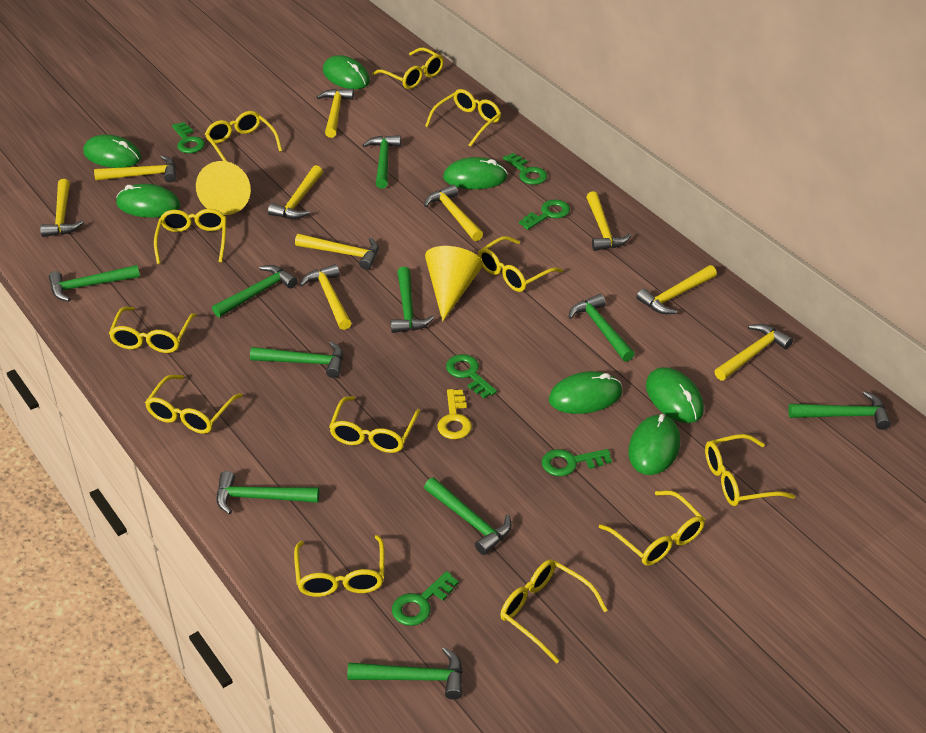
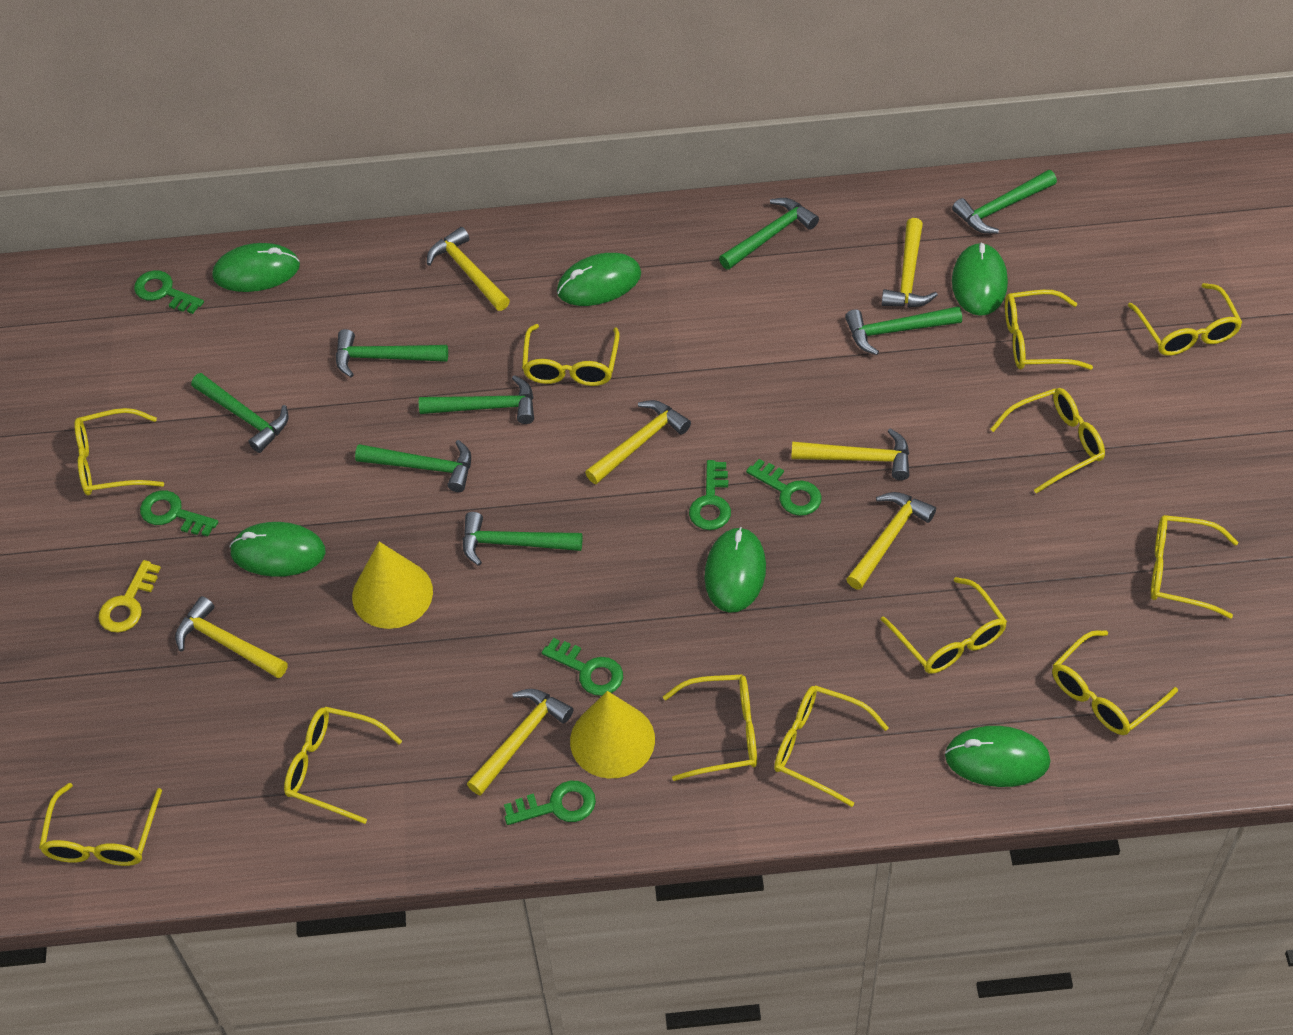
green hammer: 10 -> 8
green mouse: 7 -> 6
yellow hammer: 10 -> 7

